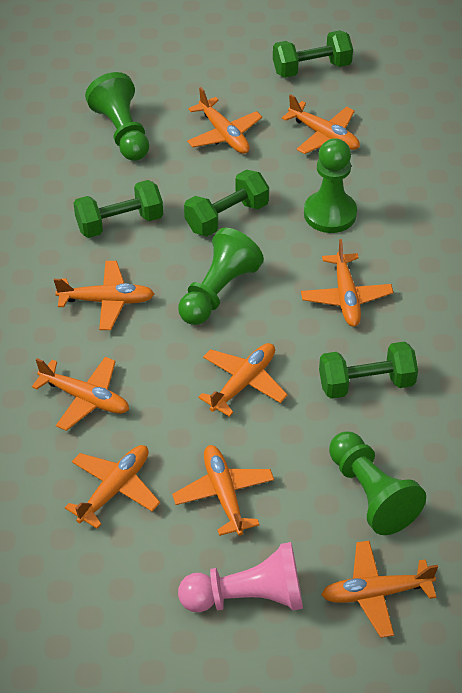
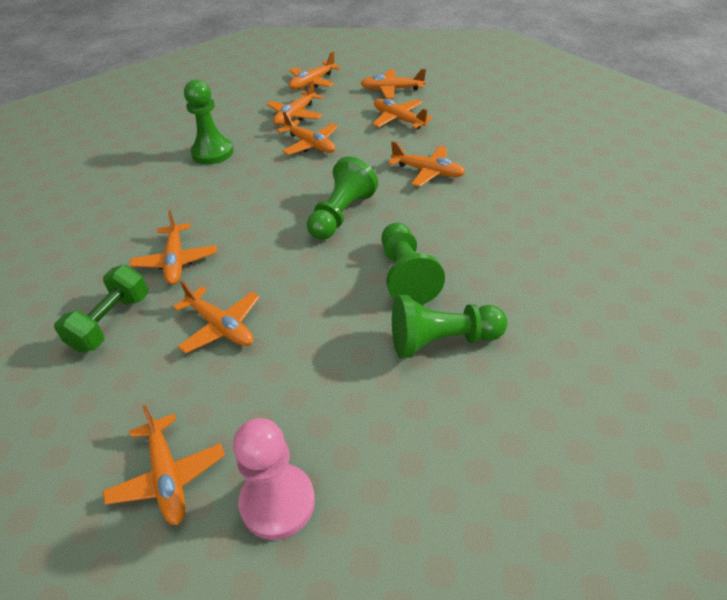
green dumbbell: 4 -> 1

